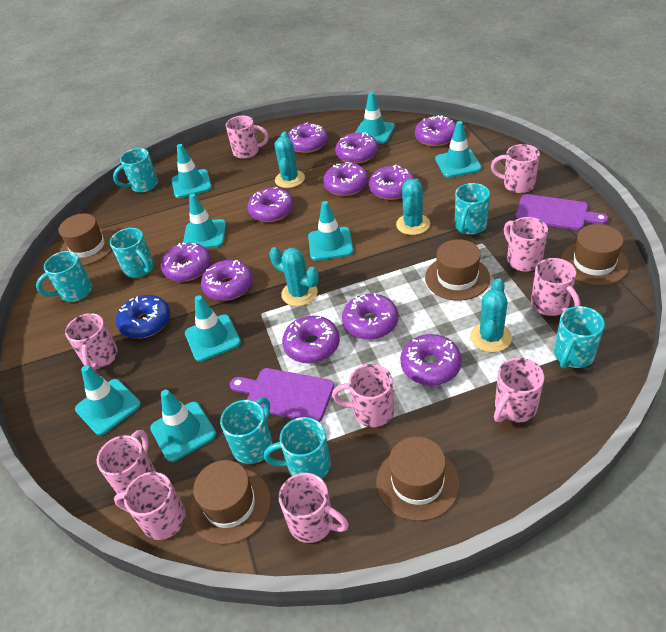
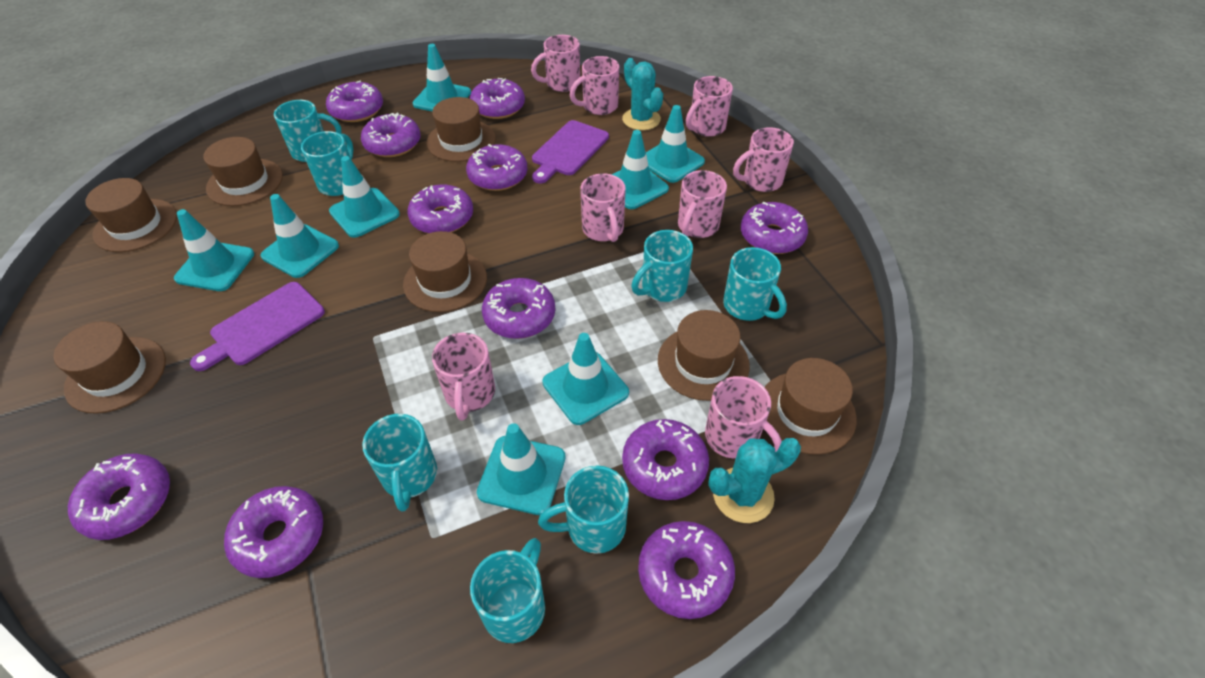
blue donut: 1 -> 0
brown hat: 5 -> 7
pink mug: 10 -> 8
turquoise cactus: 4 -> 2

